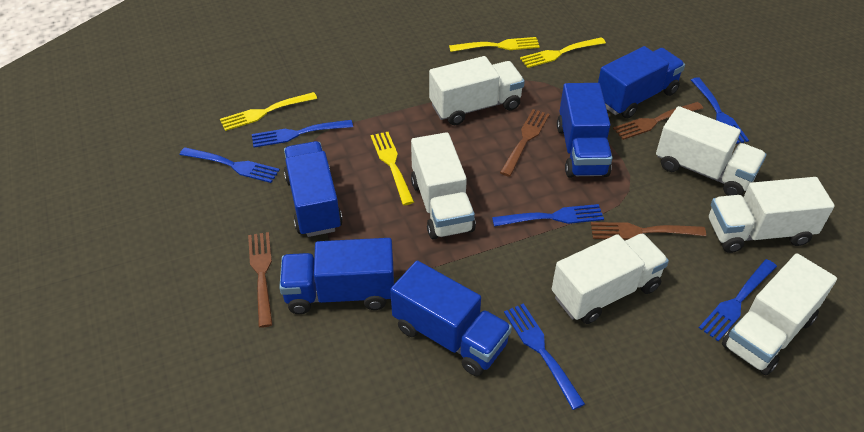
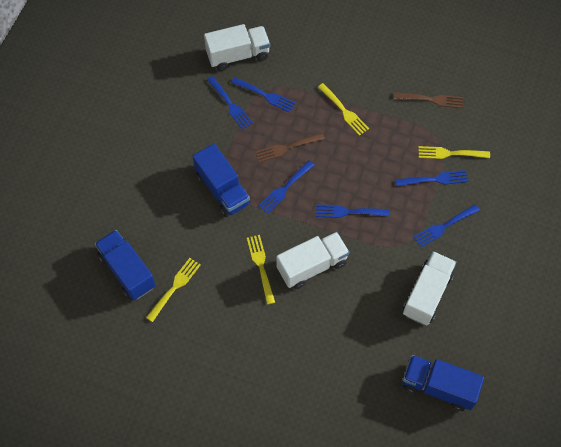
blue truck: 5 -> 3
brown fork: 4 -> 2
white truck: 6 -> 3

